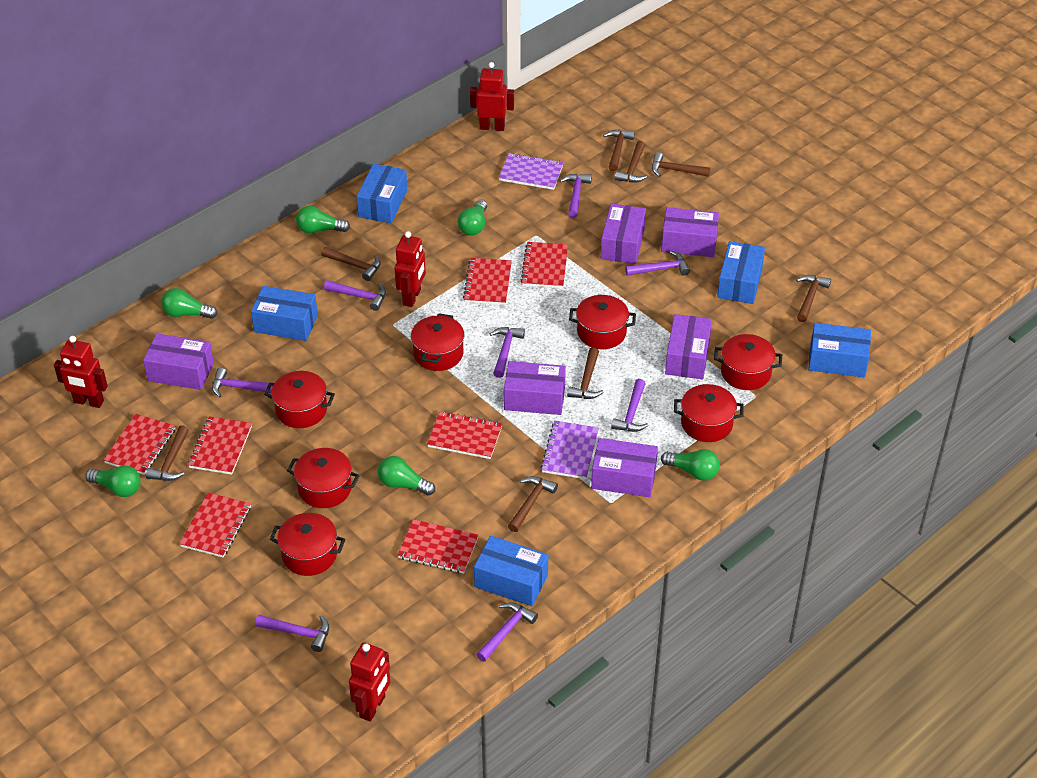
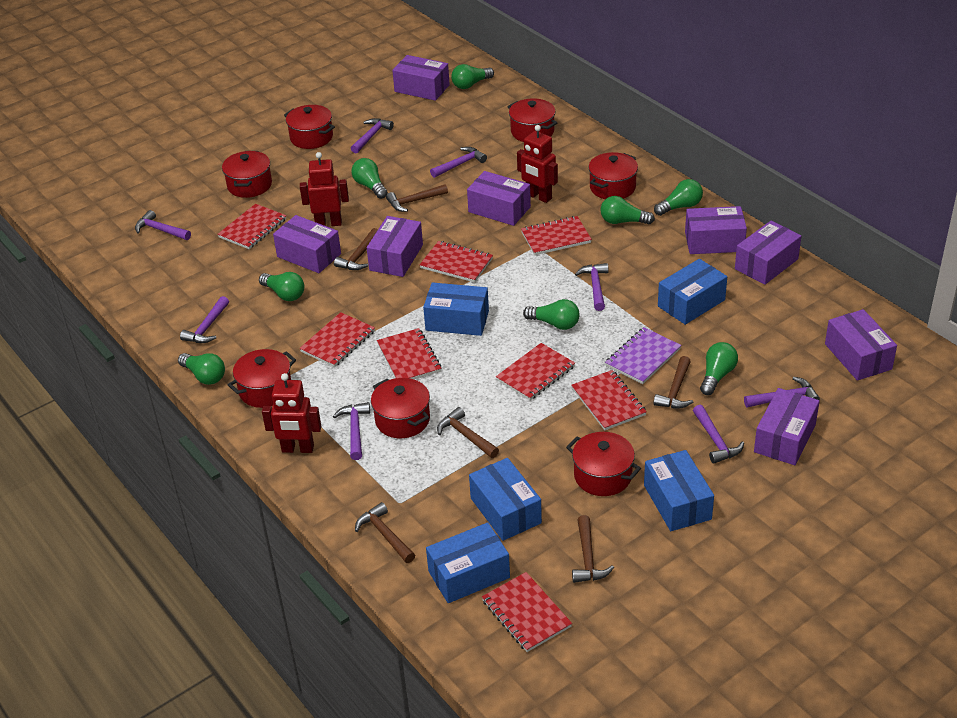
brown hammer: 8 -> 6
green light bulb: 6 -> 8
purple box: 6 -> 8
purple notebook: 2 -> 1
red notebook: 7 -> 8
red robot: 4 -> 3

